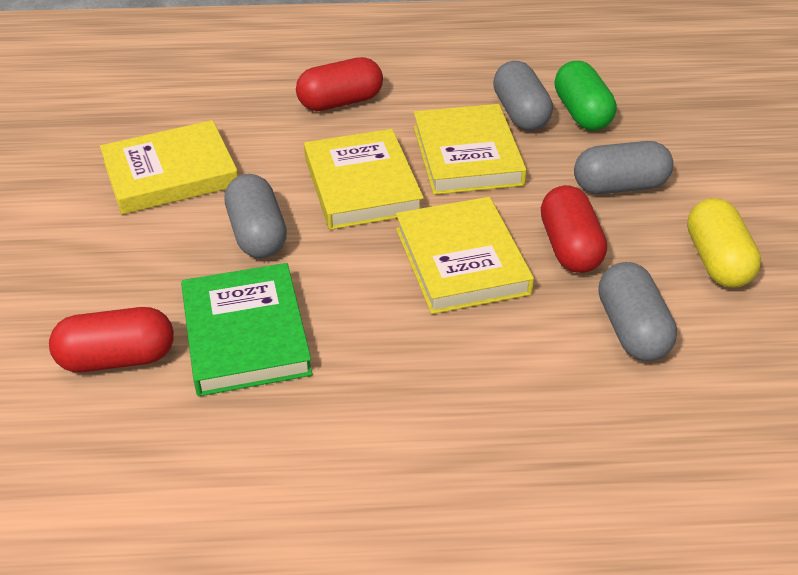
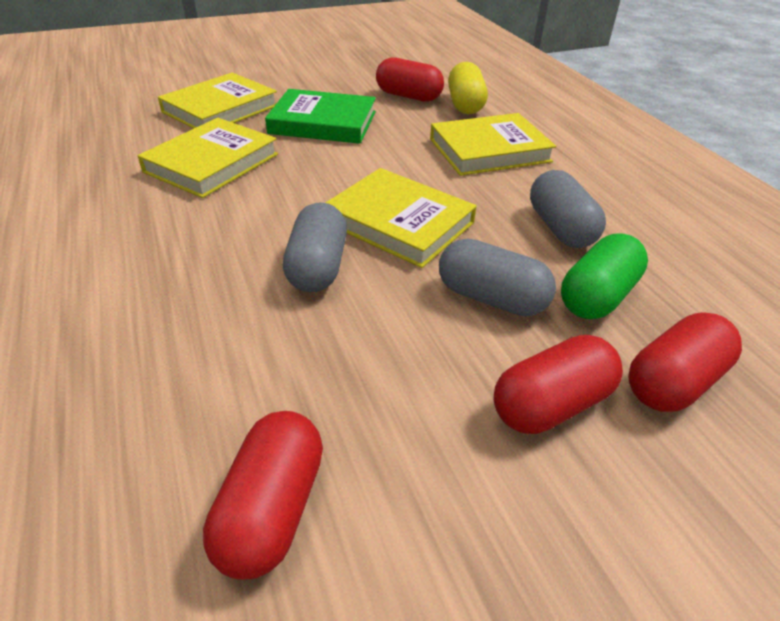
grey capsule: 4 -> 3
red capsule: 3 -> 4

